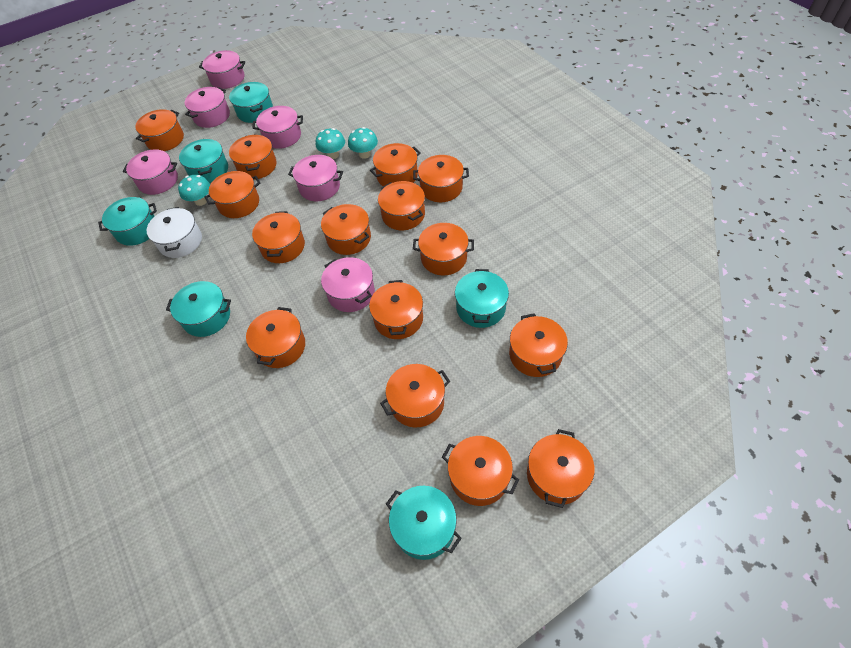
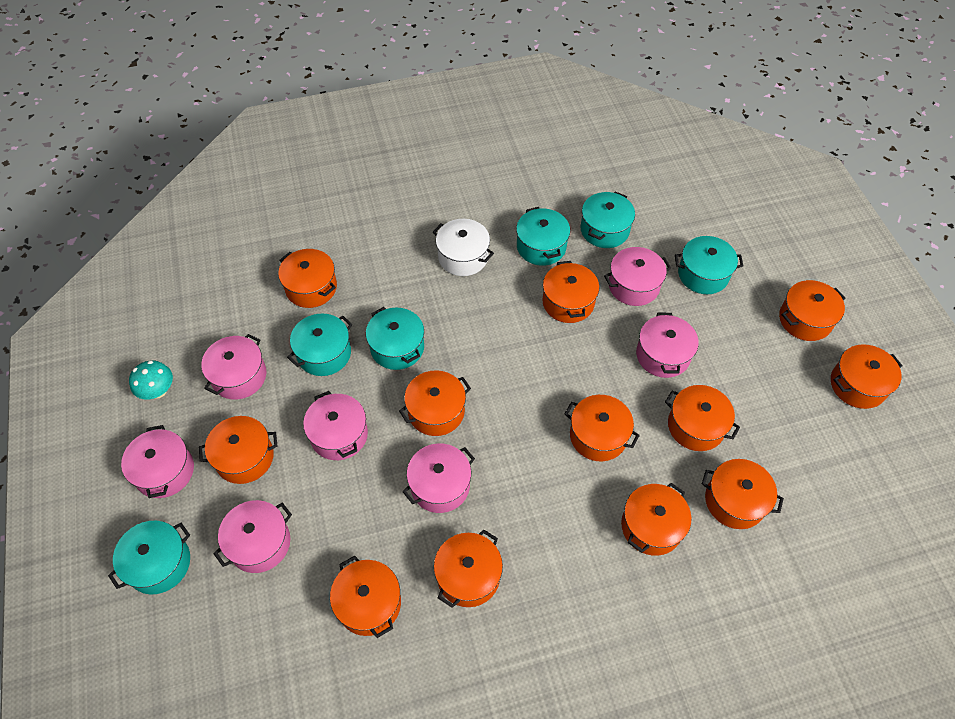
orange pot: 15 -> 12
pink pot: 6 -> 7
turquoise mushroom: 3 -> 1

